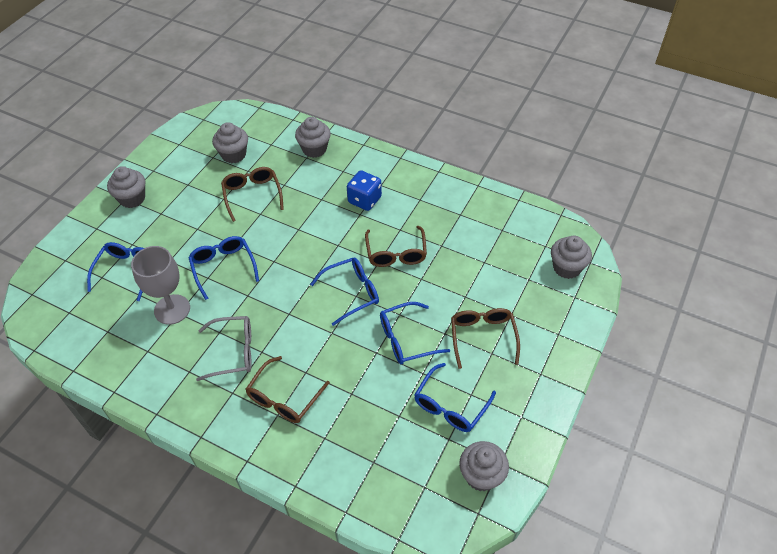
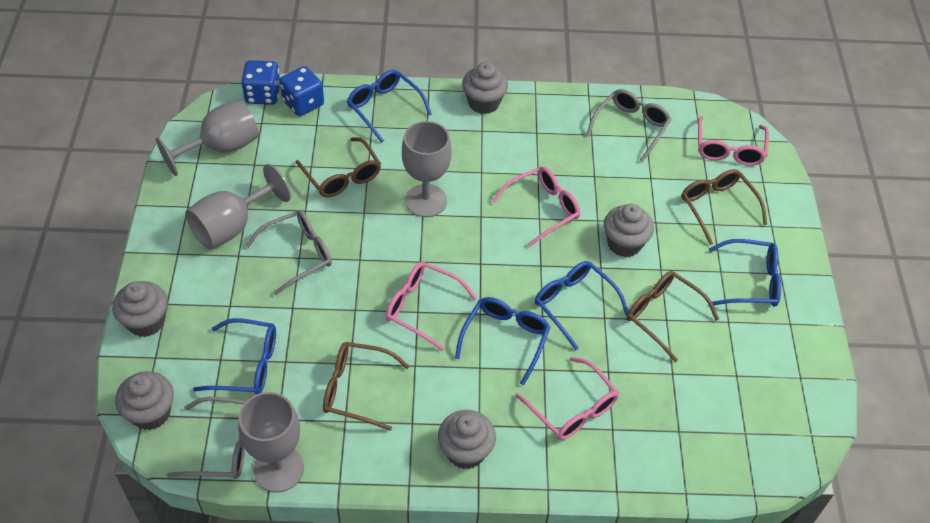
blue dice: 1 -> 2
grey glasses: 1 -> 3
grey goblet: 1 -> 4
pink glasses: 0 -> 4

